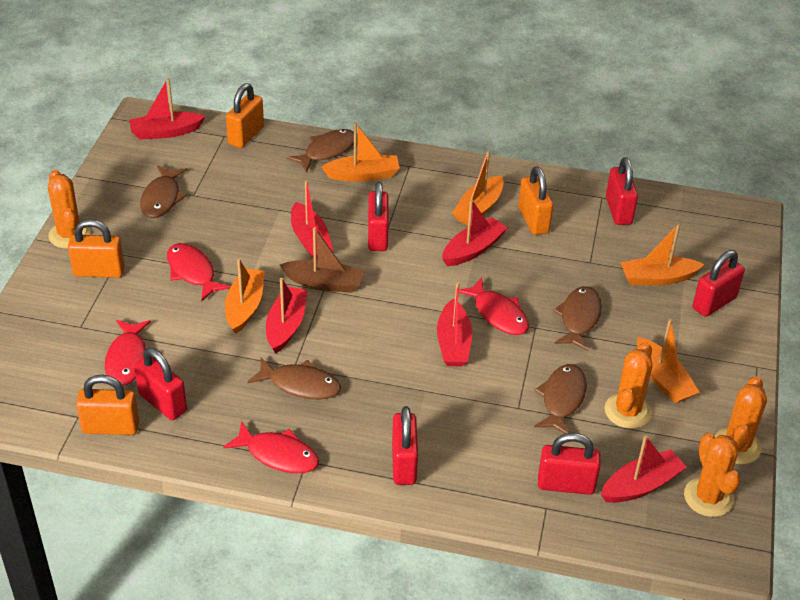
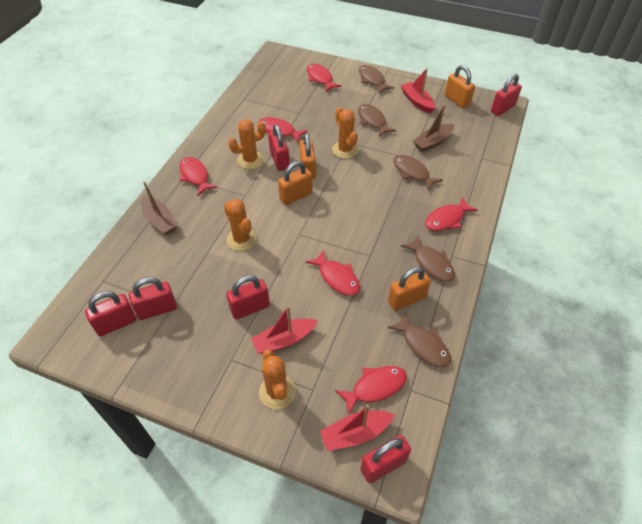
brown boat: 1 -> 2
orange boat: 5 -> 0
red boat: 6 -> 3
red fish: 4 -> 6

